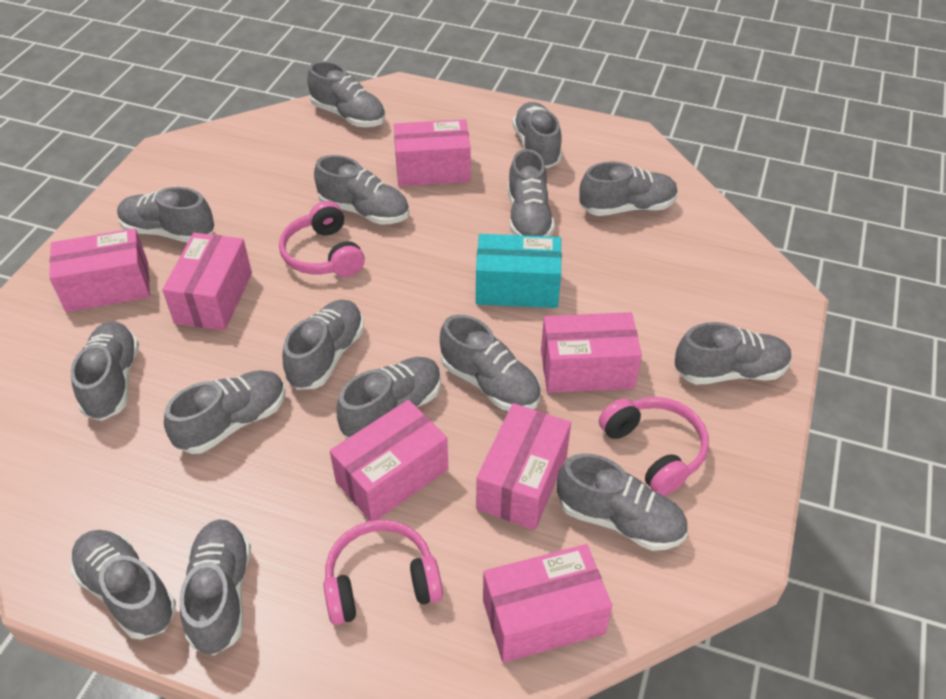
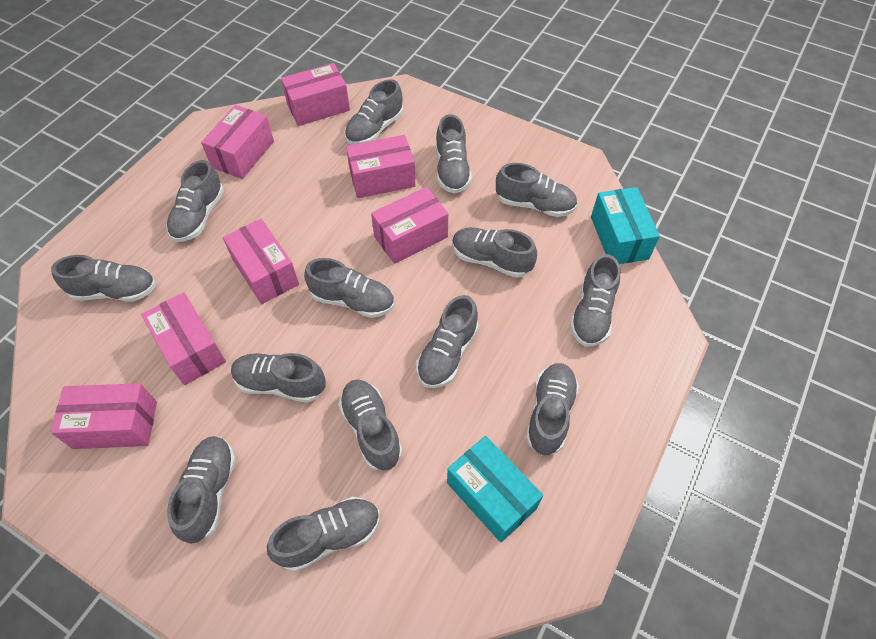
grey shoe: 15 -> 14
pink headphones: 3 -> 0
turquoise box: 1 -> 2

